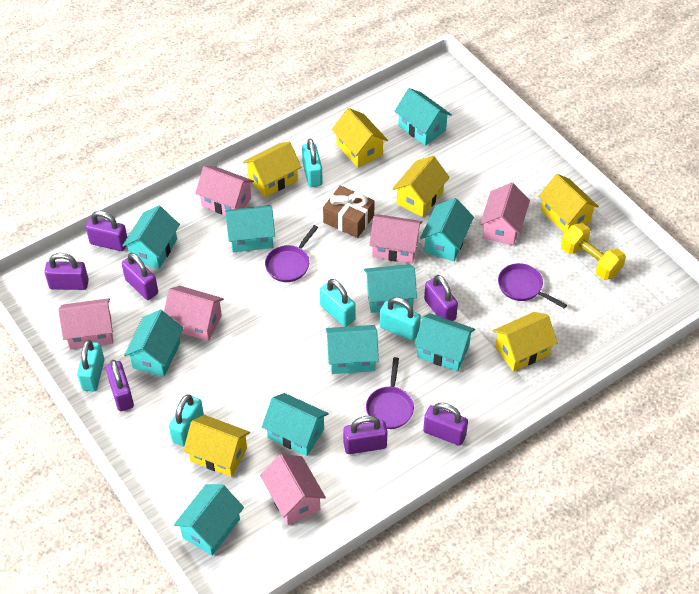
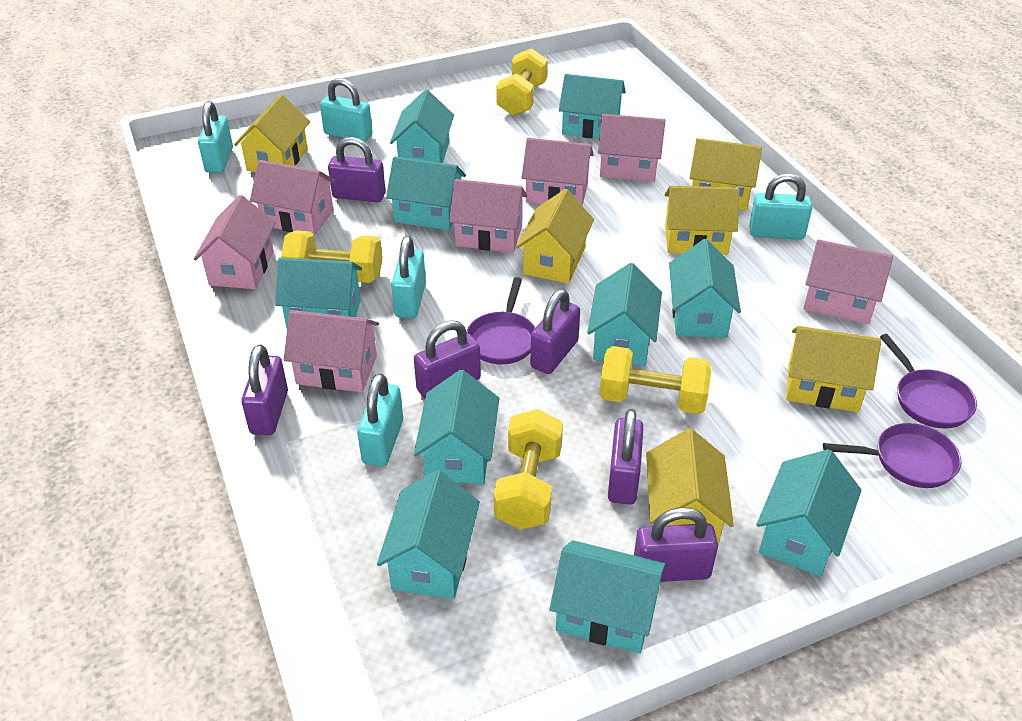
brown gift: 1 -> 0
pink house: 6 -> 7
purple padlock: 7 -> 6
yellow dumbbell: 1 -> 4

